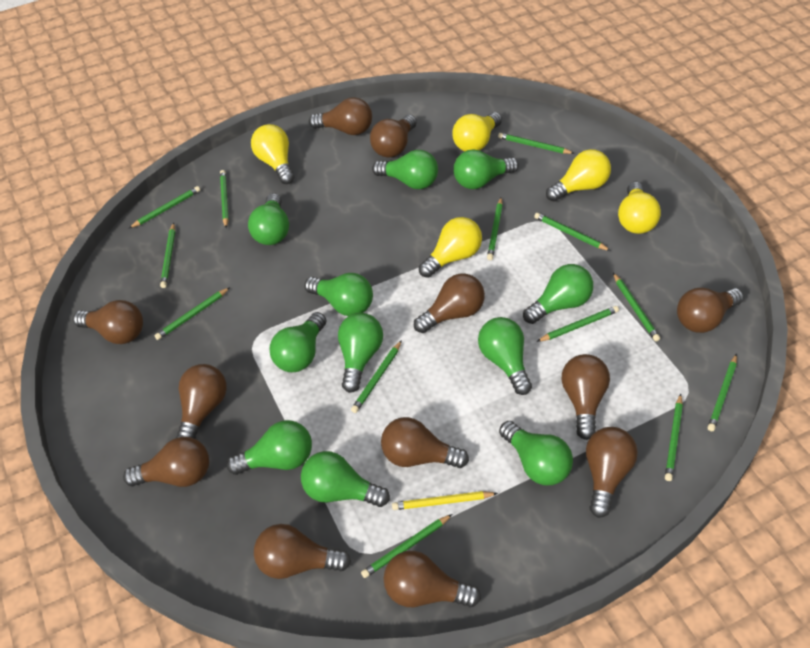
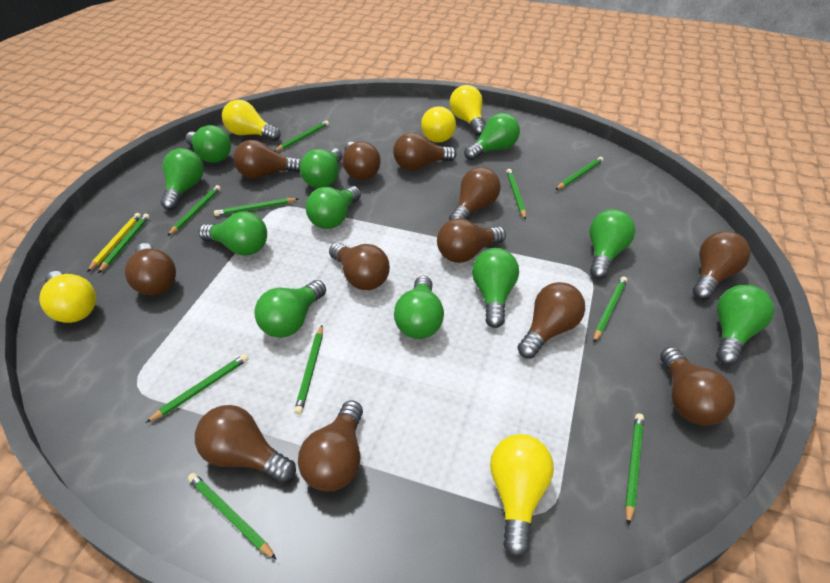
green pencil: 13 -> 11

